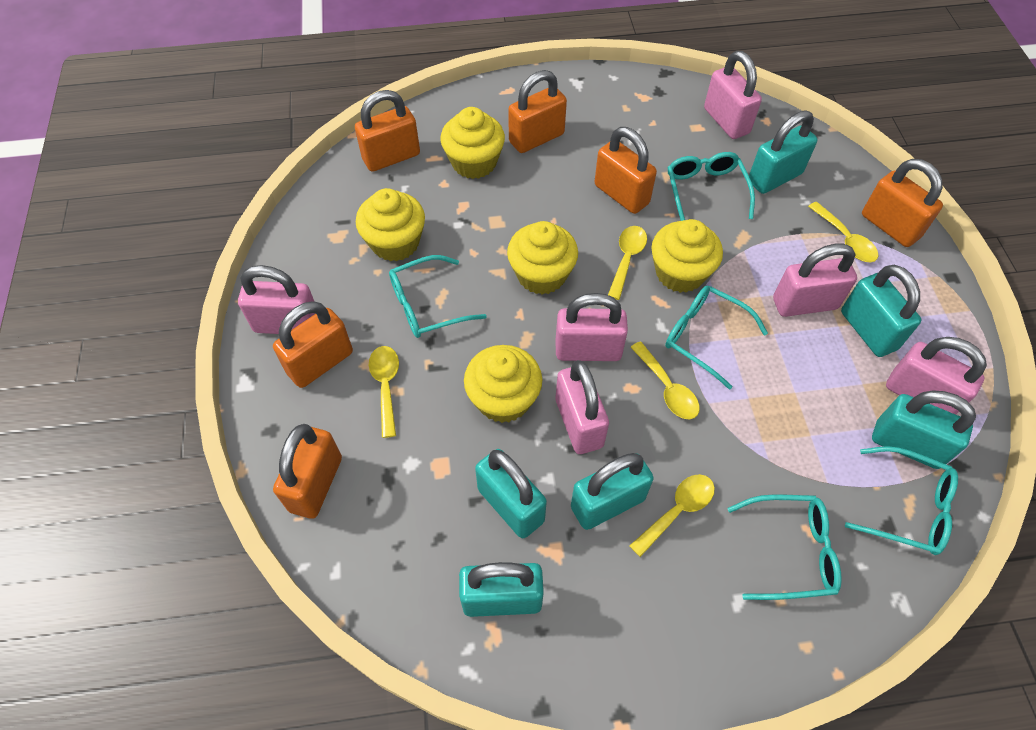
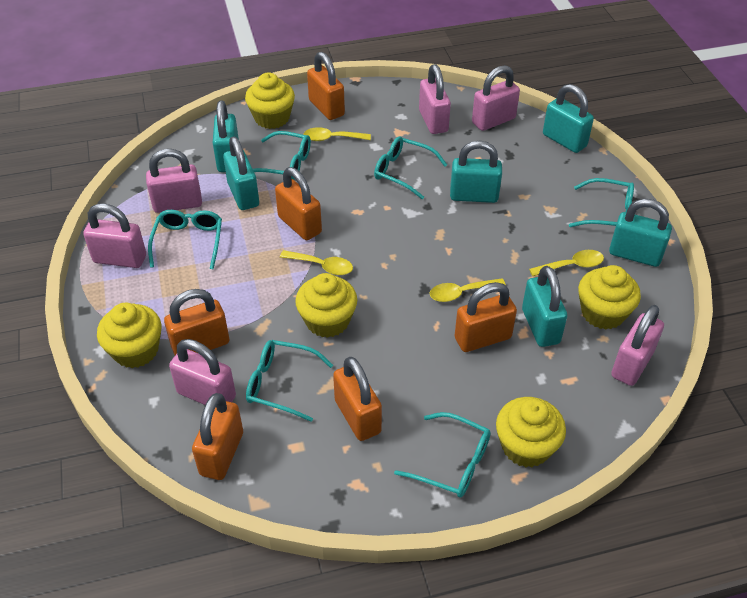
turquoise glasses: 5 -> 6
yellow spoon: 5 -> 4

